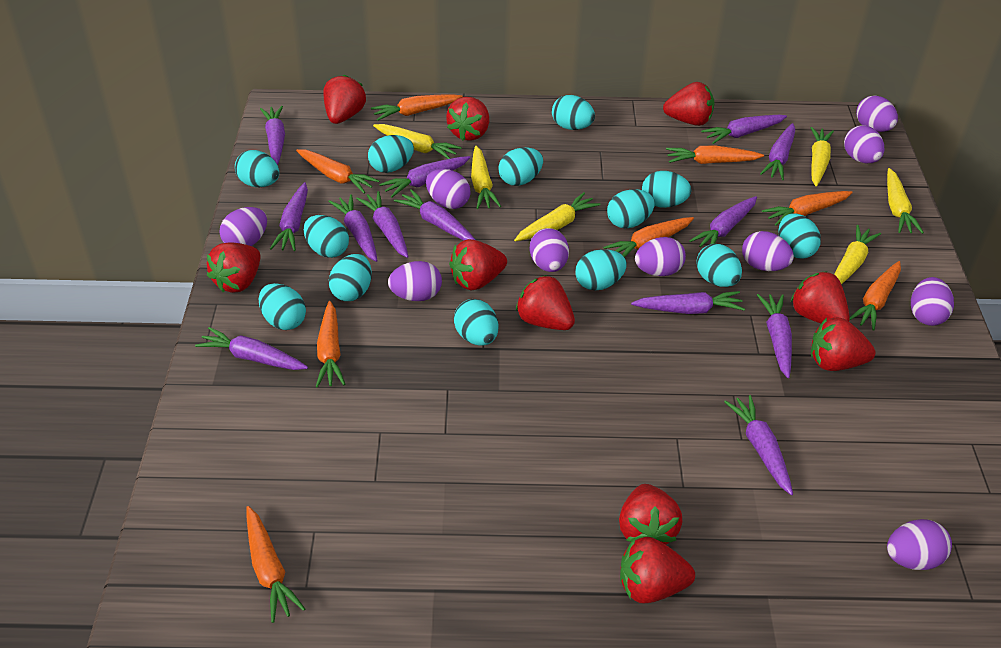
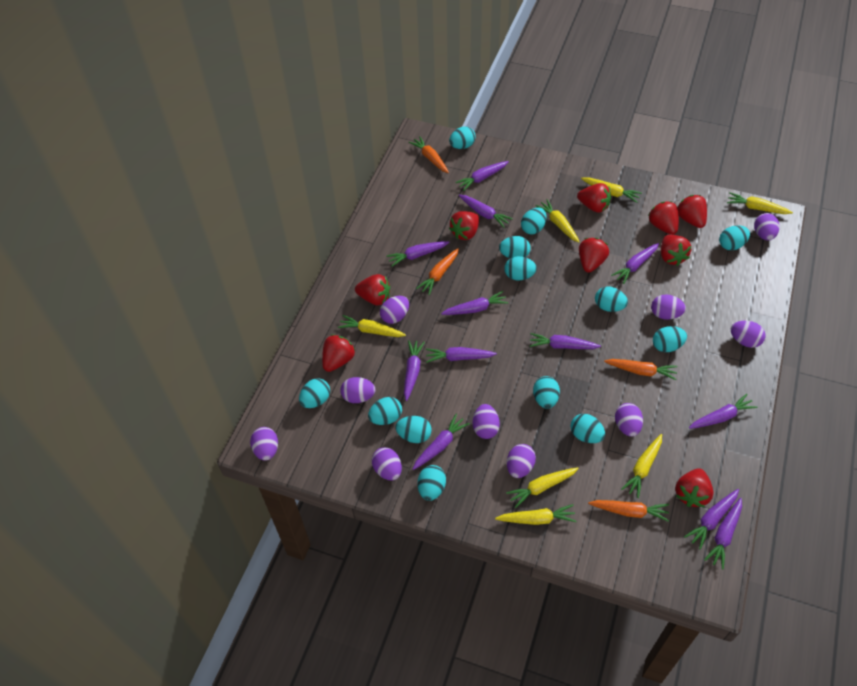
orange carrot: 8 -> 4
purple carrot: 13 -> 12
red strawberry: 10 -> 9
yellow carrot: 6 -> 7

